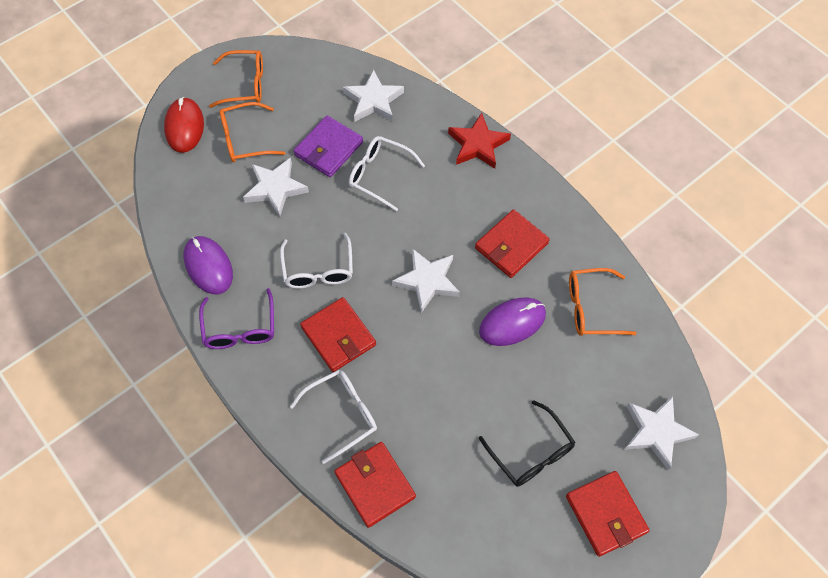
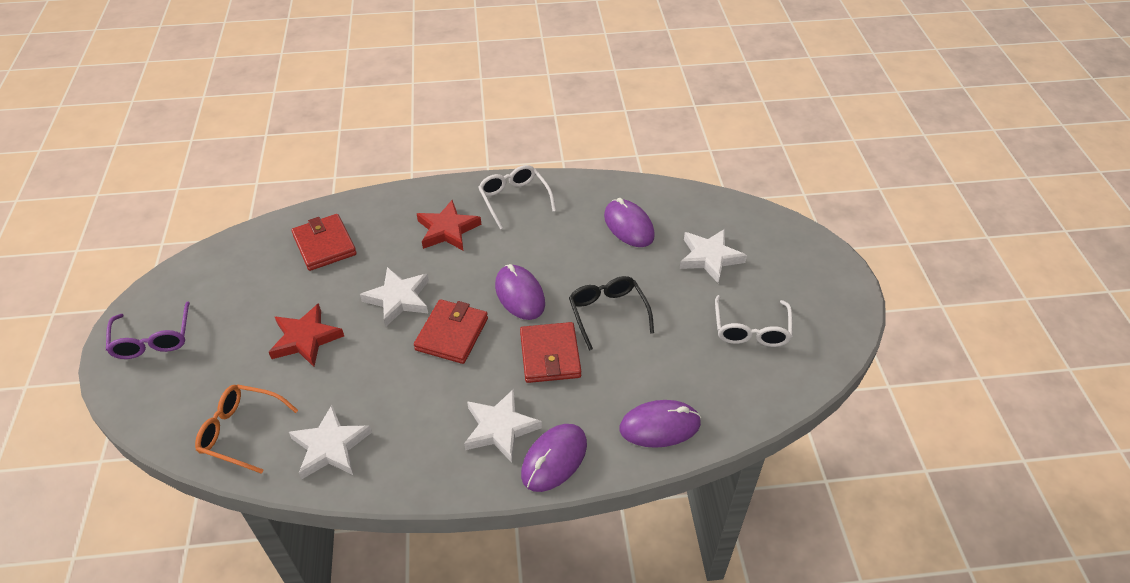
orange glasses: 3 -> 1
purple mouse: 2 -> 4
purple wallet: 1 -> 0
red mouse: 1 -> 0
red star: 1 -> 2
red wallet: 4 -> 3
white glasses: 3 -> 2

